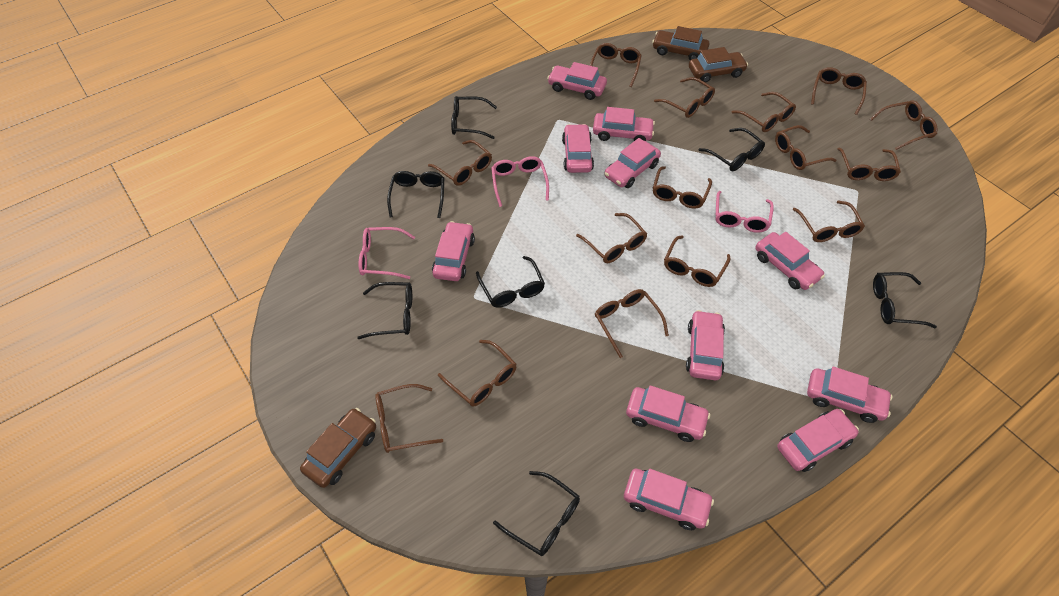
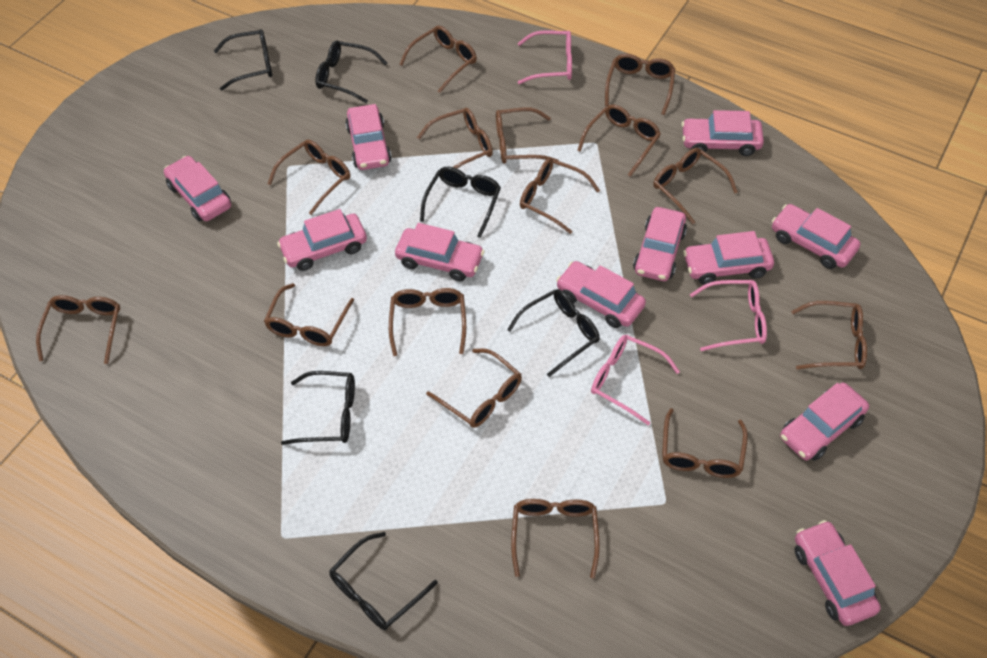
black glasses: 7 -> 6
brown car: 3 -> 0

